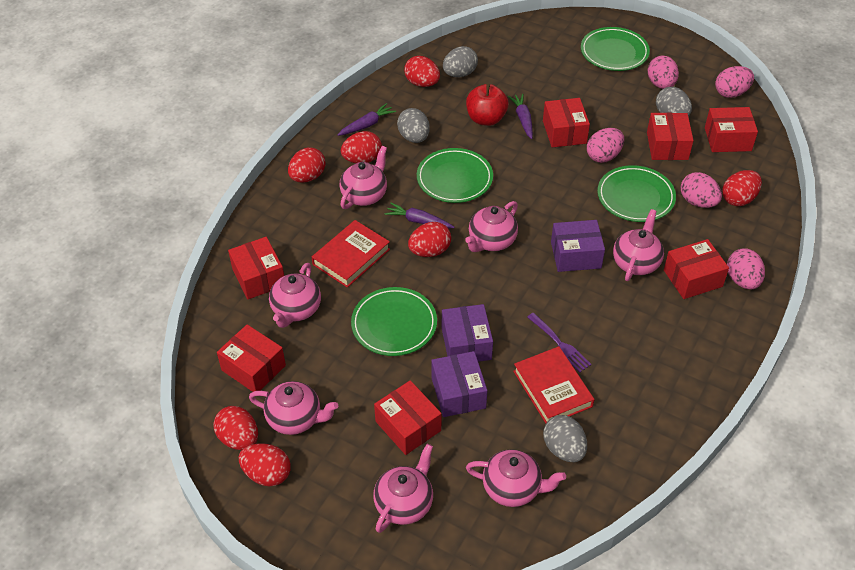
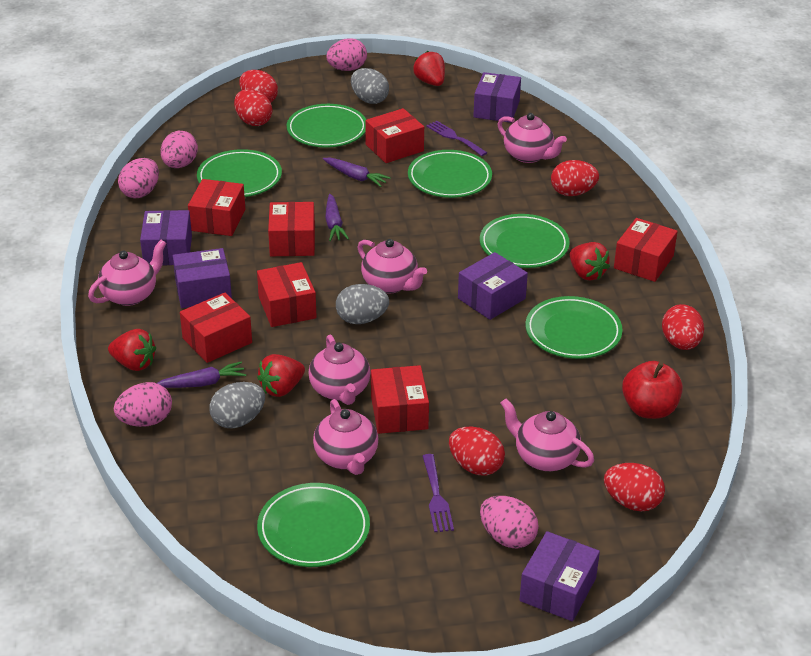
green plate: 4 -> 6
grey egg: 4 -> 3
pink teapot: 7 -> 6
purple box: 3 -> 5
purple fork: 1 -> 2
red book: 2 -> 0
red egg: 7 -> 6
red strawberry: 0 -> 4

